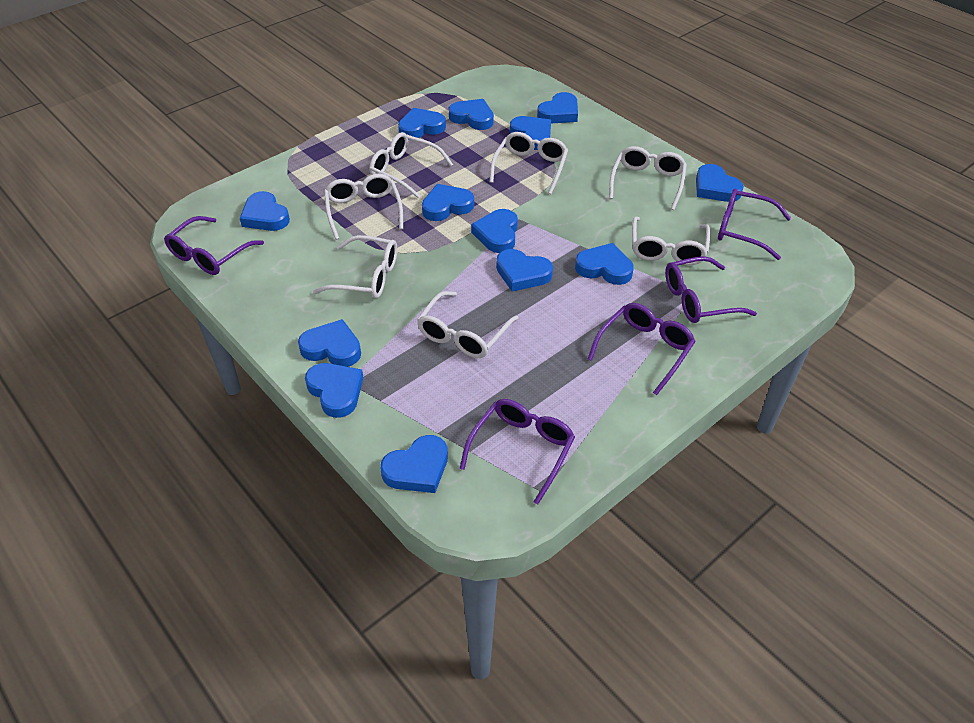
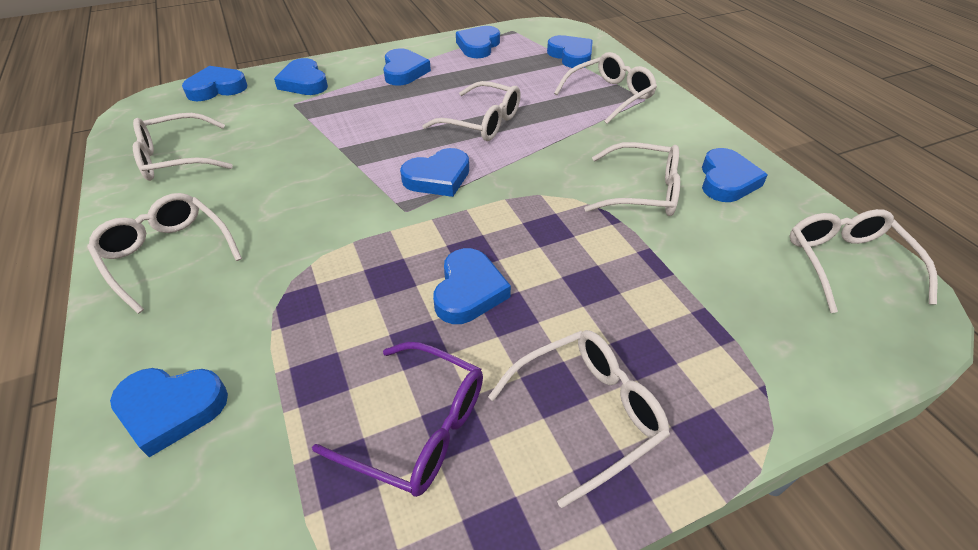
blue heart: 13 -> 9
purple glasses: 5 -> 1

